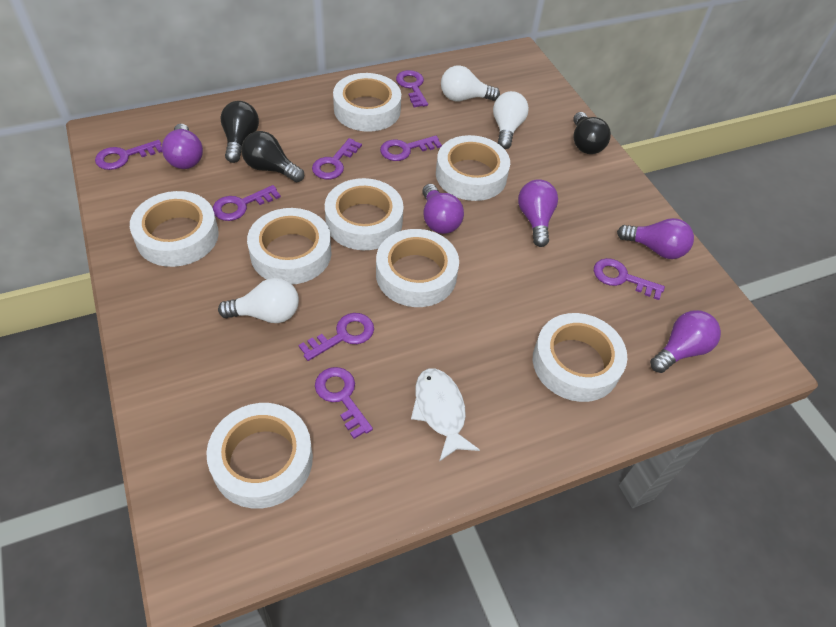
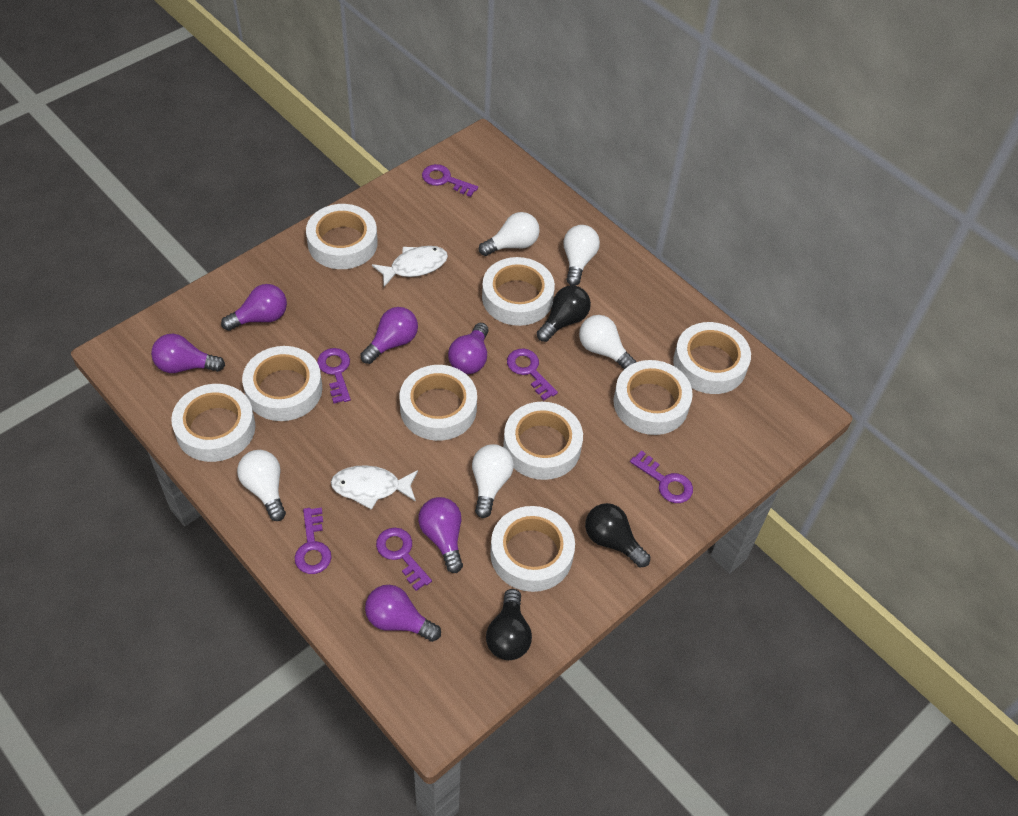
purple key: 8 -> 6
purple light bulb: 5 -> 6
white fish: 1 -> 2
white light bulb: 3 -> 5
white tape: 8 -> 9

